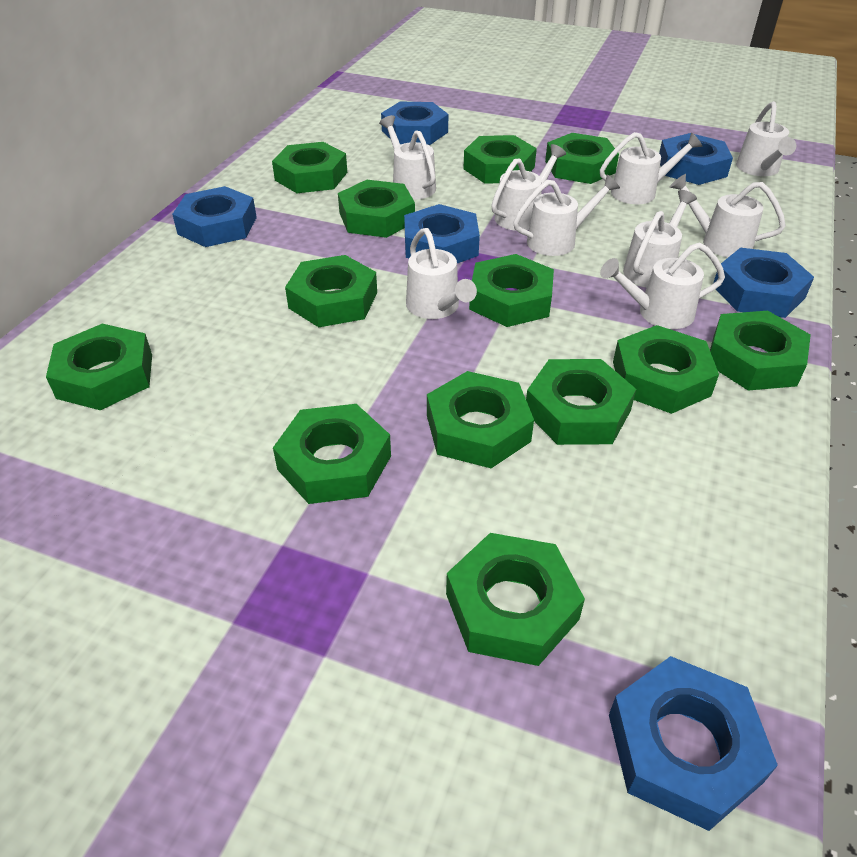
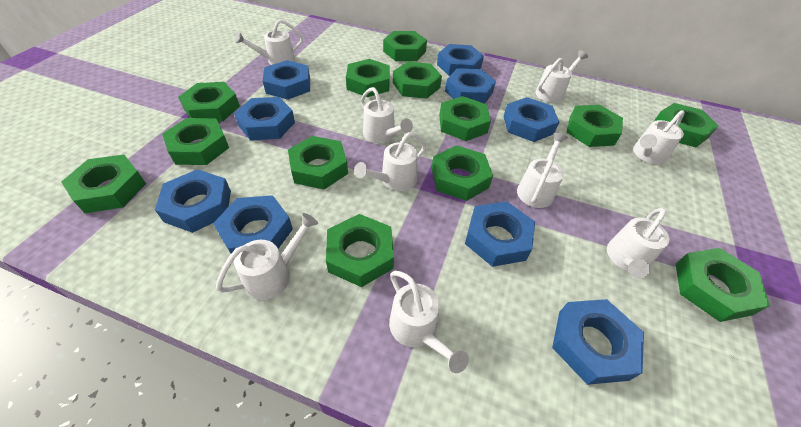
blue nut: 6 -> 9

